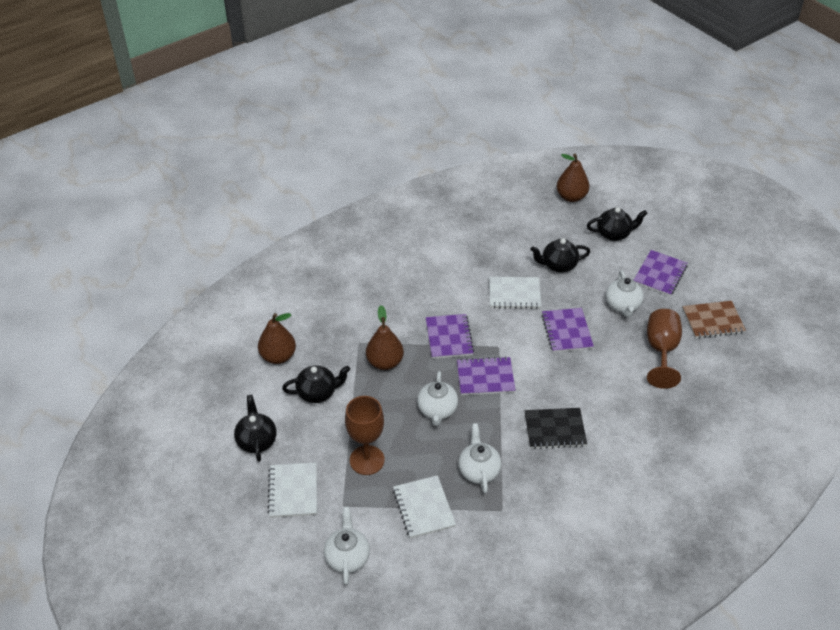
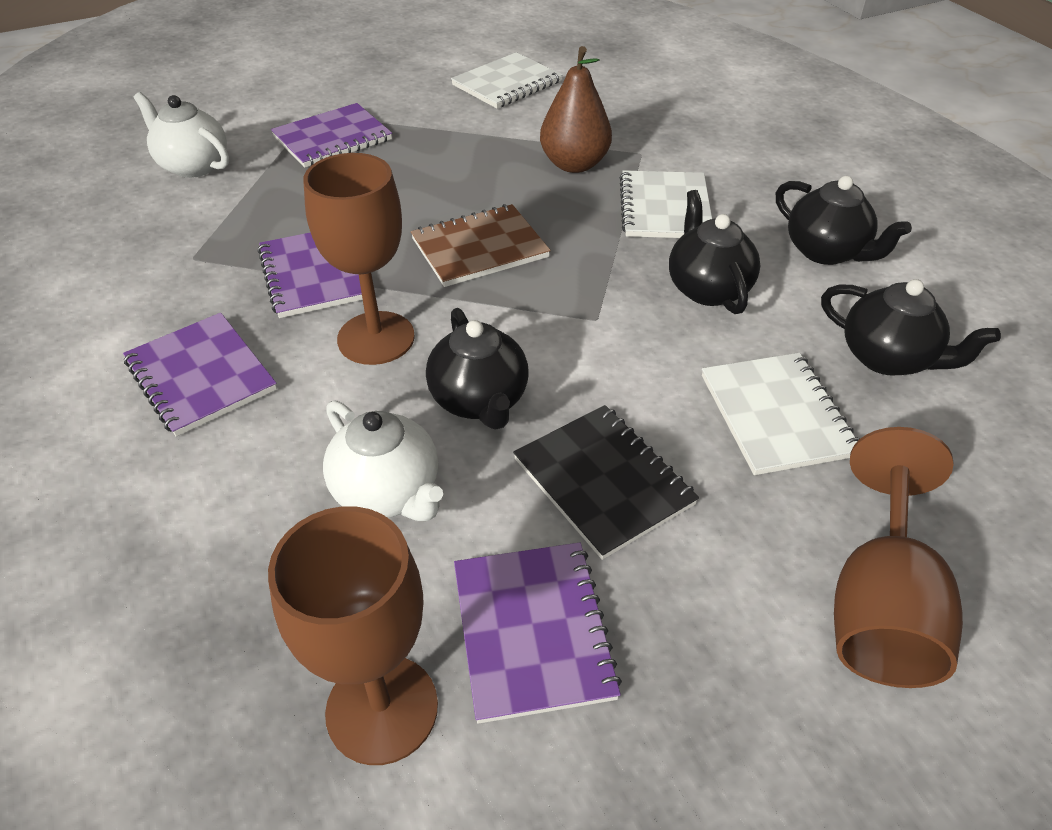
brown goblet: 2 -> 3
brown pear: 3 -> 1
white teapot: 4 -> 2

